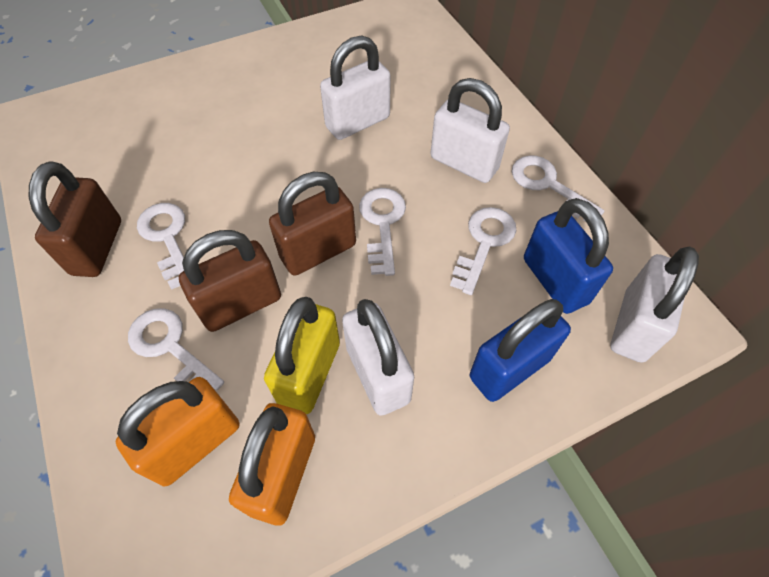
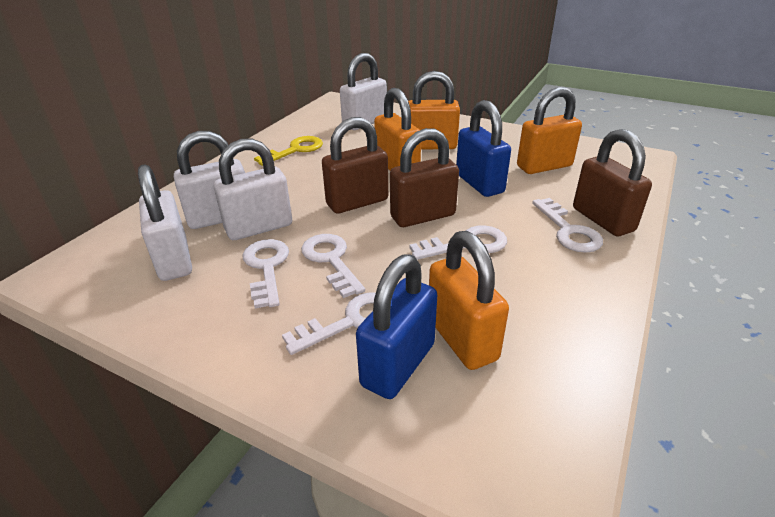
orange padlock: 2 -> 4
yellow key: 0 -> 1
yellow padlock: 1 -> 0

